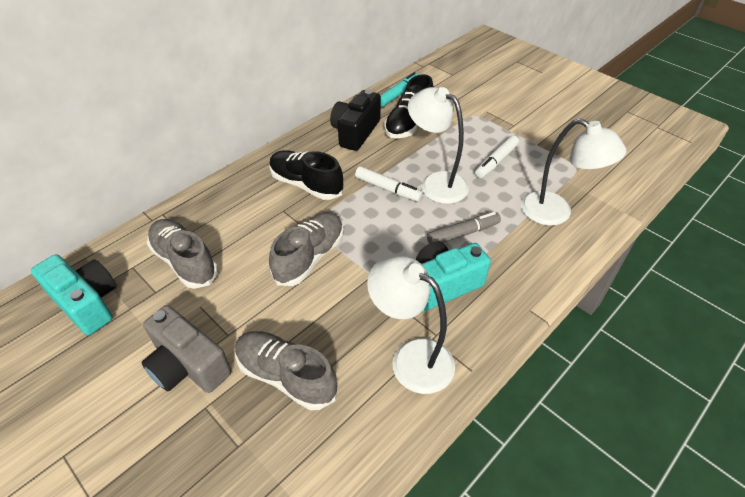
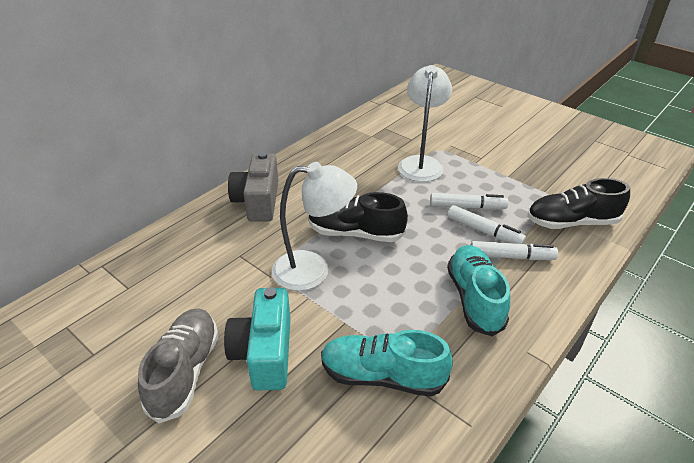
black camera: 1 -> 0
grey marker: 1 -> 0
grey shoe: 3 -> 1
turquoise camera: 2 -> 1
turquoise marker: 1 -> 0
turquoise shoe: 0 -> 2
white lamp: 3 -> 2
white marker: 2 -> 3

